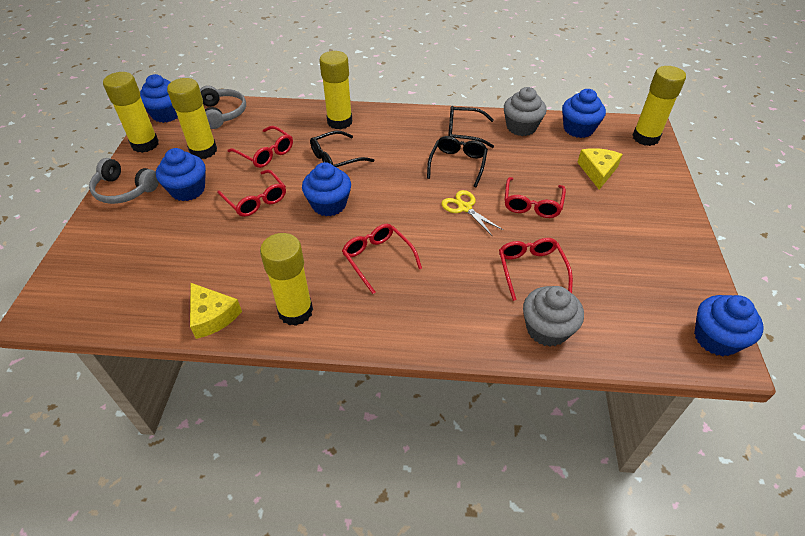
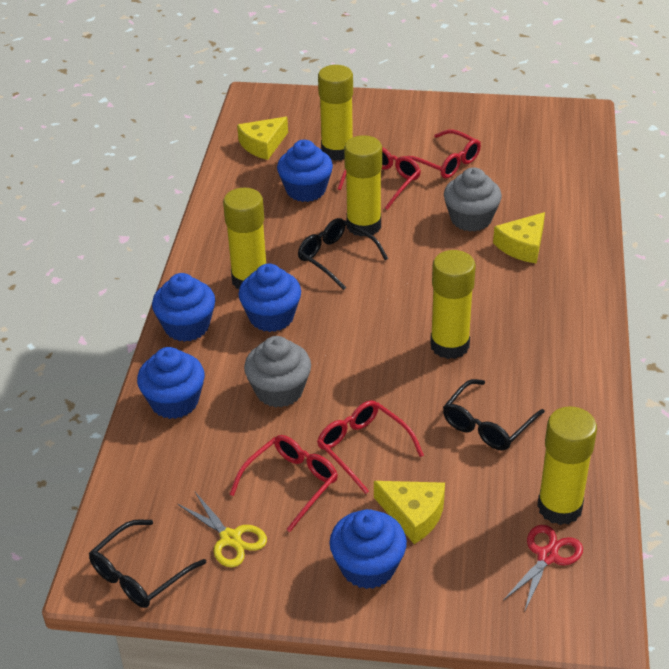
grey headphones: 2 -> 0
red glasses: 5 -> 4
red scissors: 0 -> 1
yellow cheese: 2 -> 3

